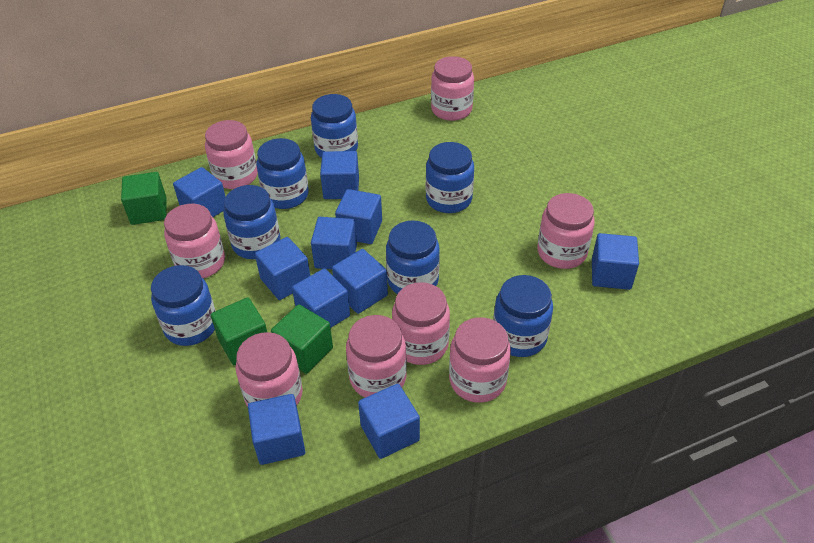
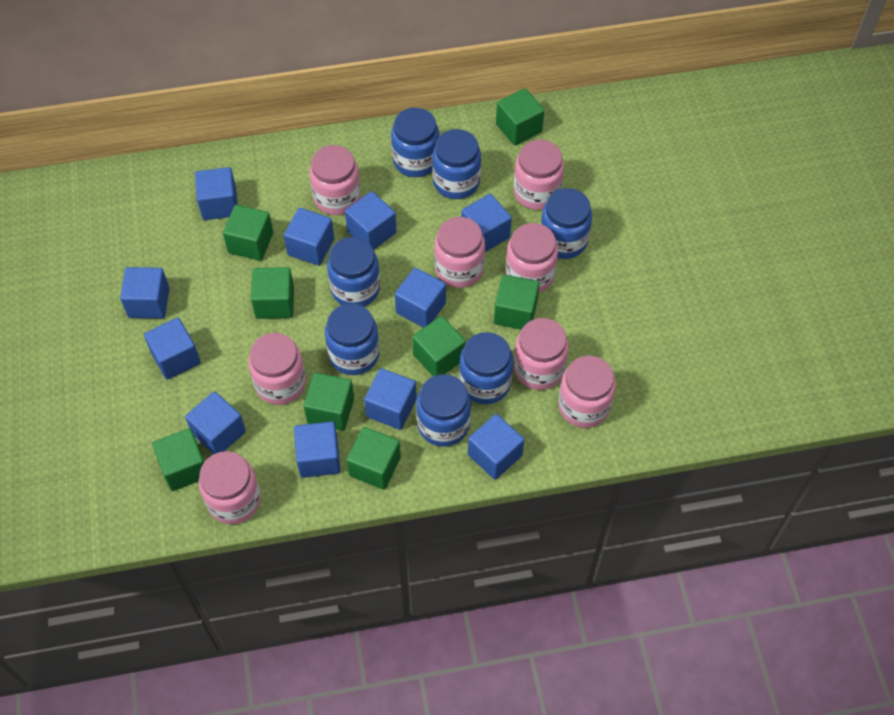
blue cube: 10 -> 11
green cube: 3 -> 8

